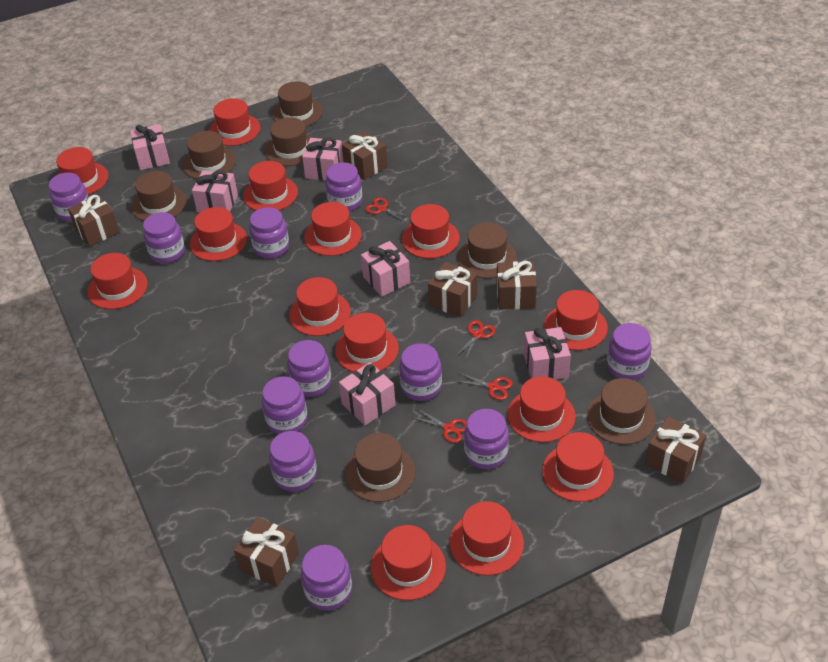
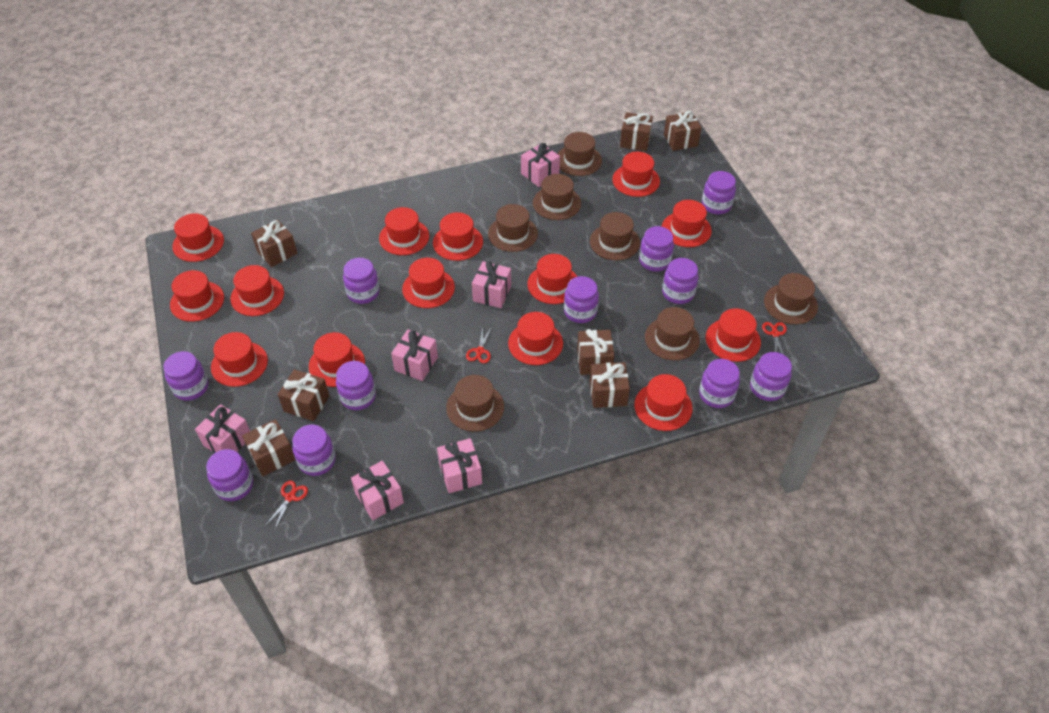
brown gift: 6 -> 7
red scissors: 4 -> 3

